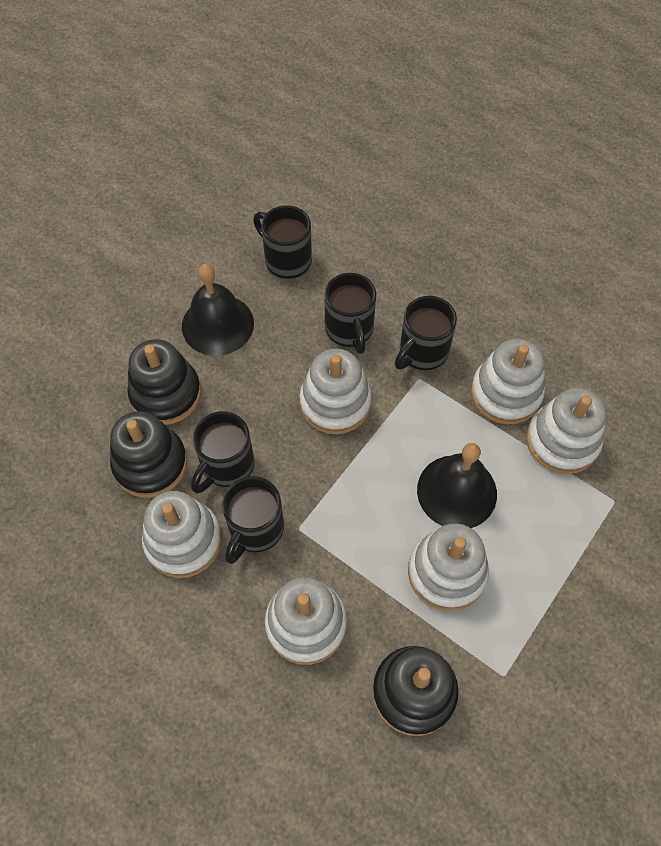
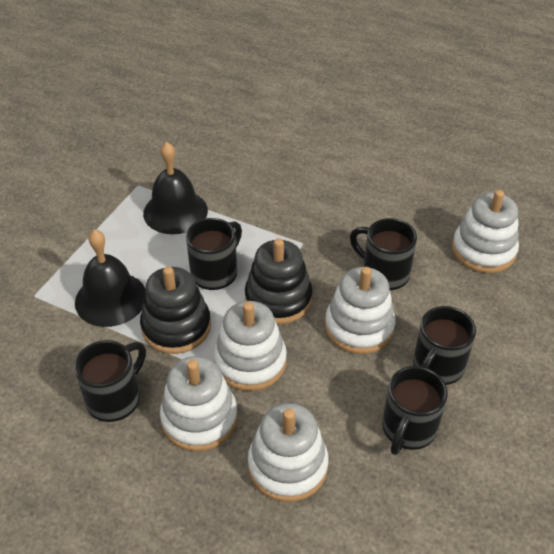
black stacking toy: 3 -> 2
white stacking toy: 6 -> 5

